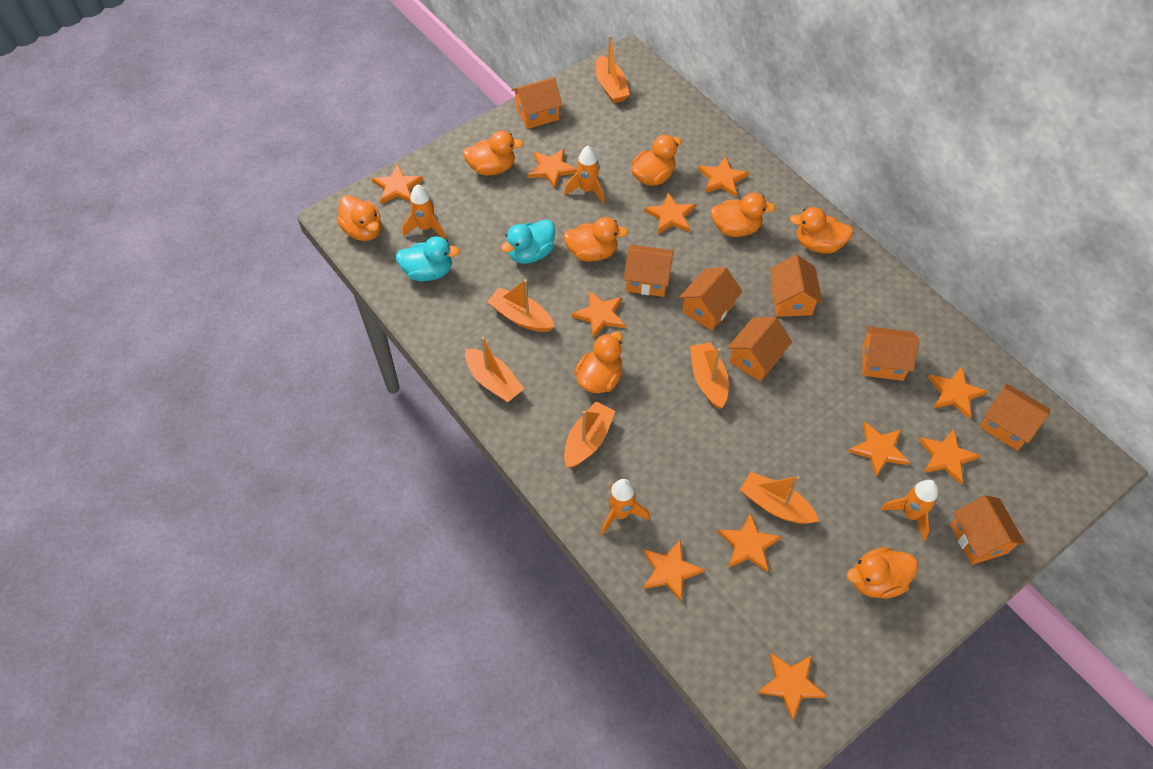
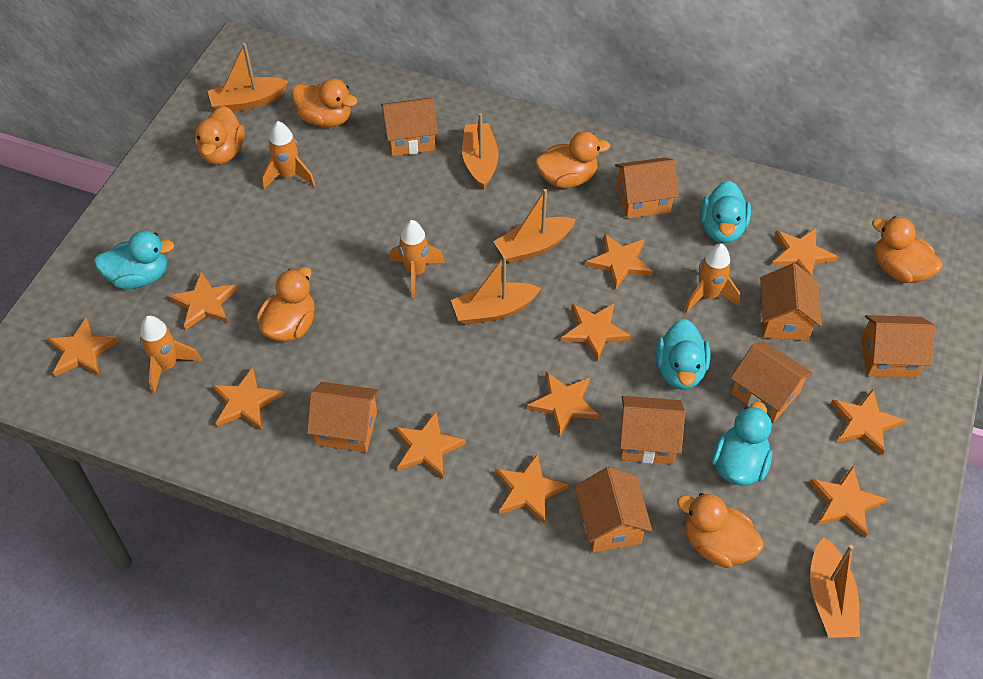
orange boat: 6 -> 5
orange duck: 8 -> 6
turquoise duck: 2 -> 4

